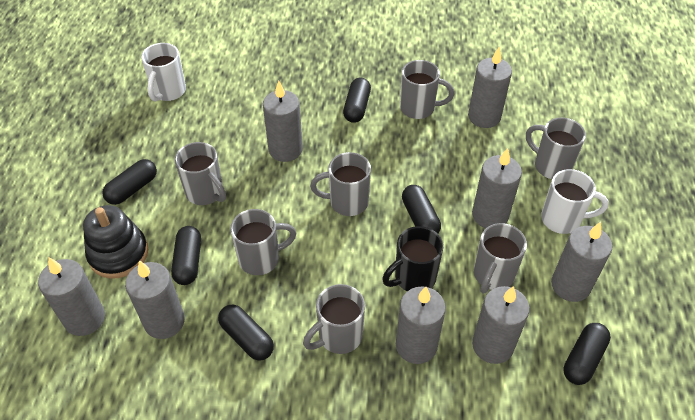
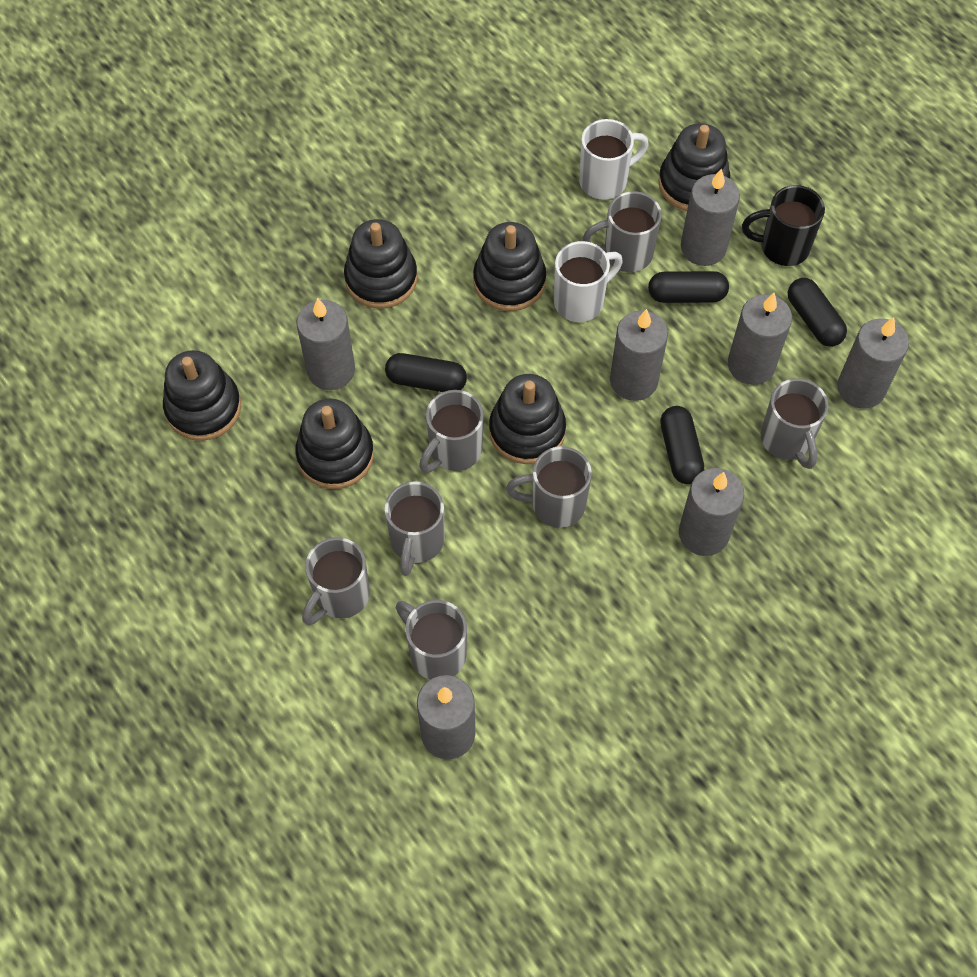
black capsule: 6 -> 4
black stacking toy: 1 -> 6
grey candle: 8 -> 7

